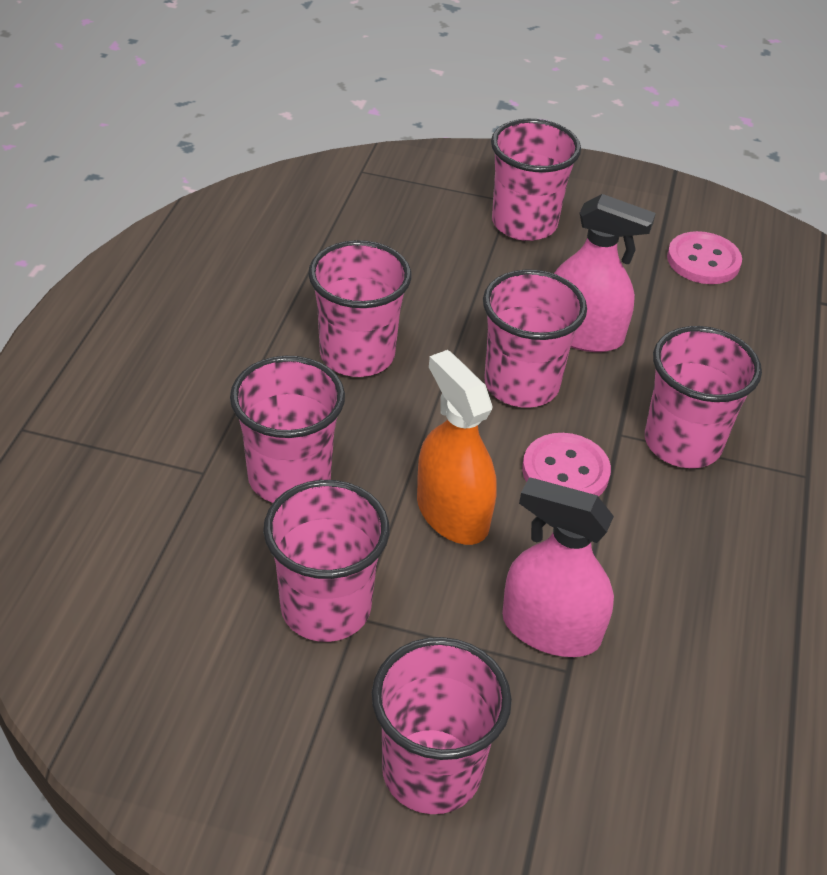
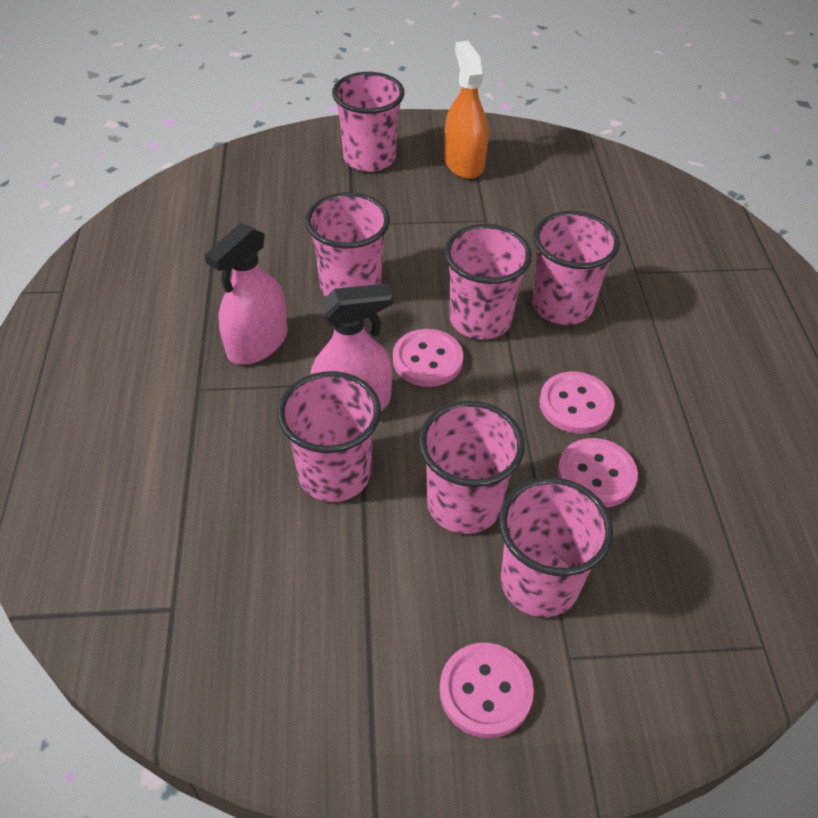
pink button: 2 -> 4

